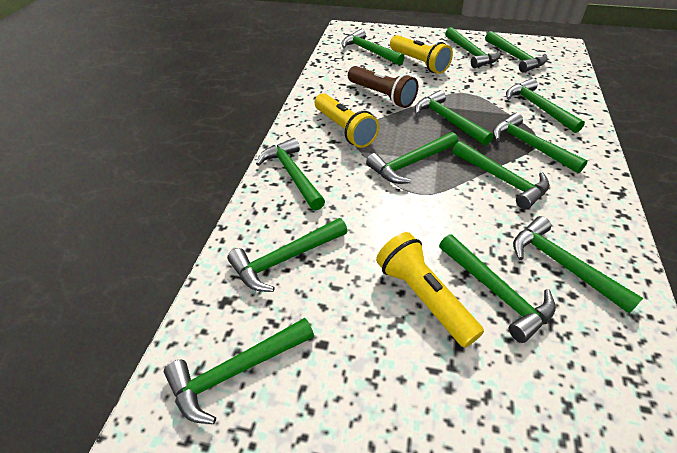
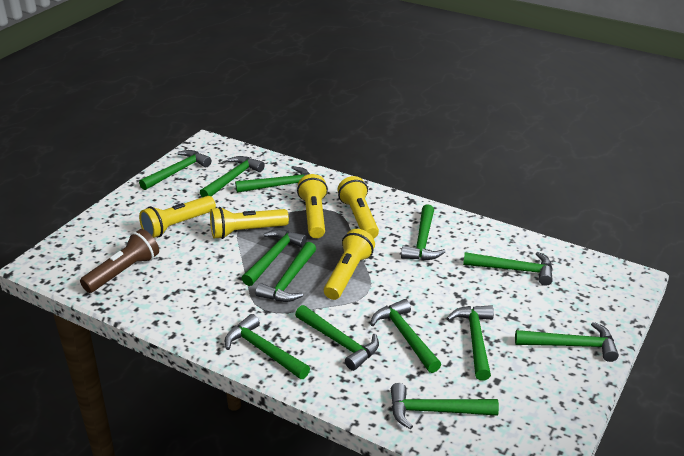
yellow flashlight: 3 -> 5

